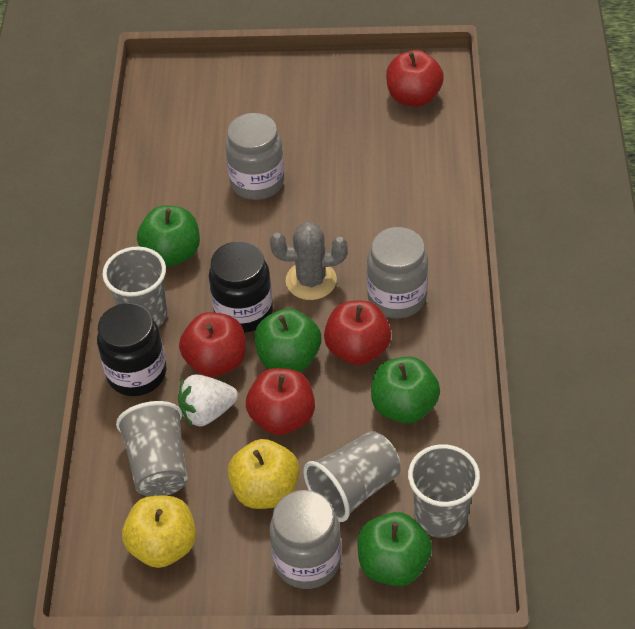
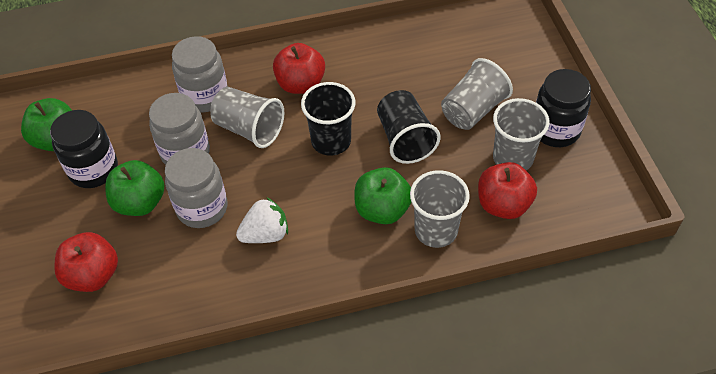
black cup: 0 -> 2
green apple: 4 -> 3
grey cactus: 1 -> 0
red apple: 4 -> 3
yellow apple: 2 -> 0

